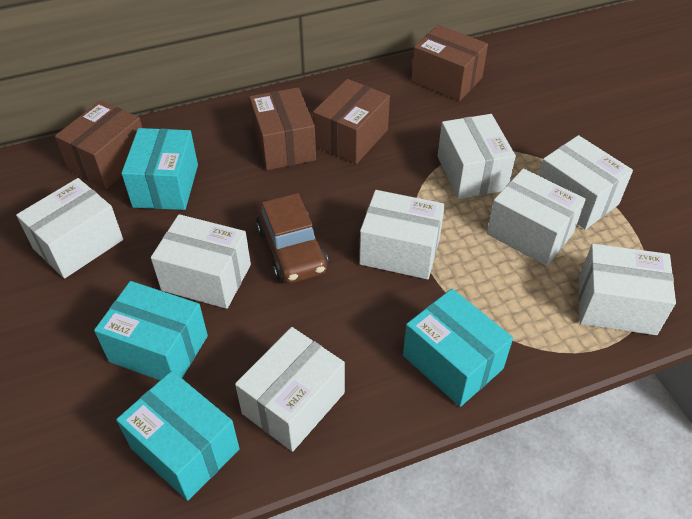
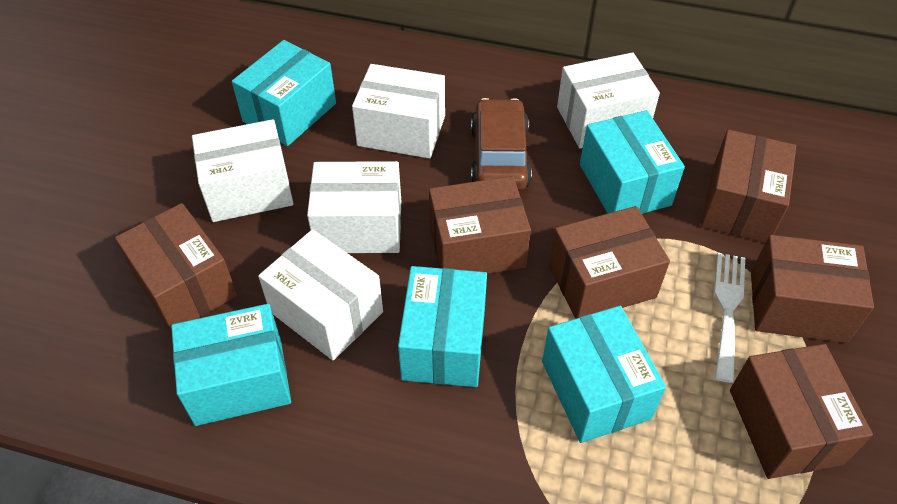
brown box: 4 -> 6
turquoise box: 4 -> 5
white box: 8 -> 5
white fork: 0 -> 1

